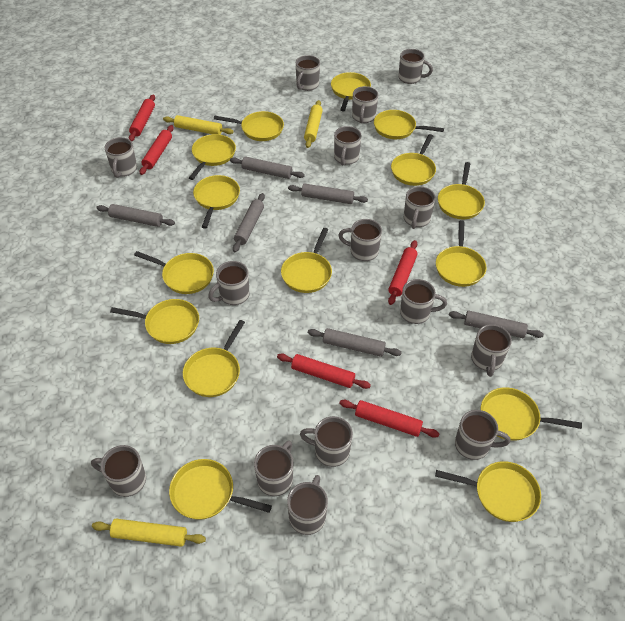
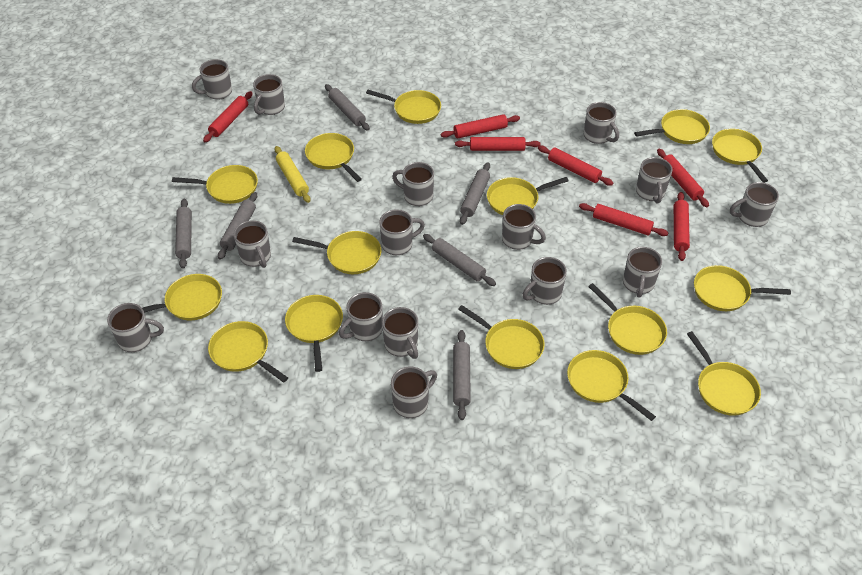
red rolling pin: 5 -> 7
yellow rolling pin: 3 -> 1

